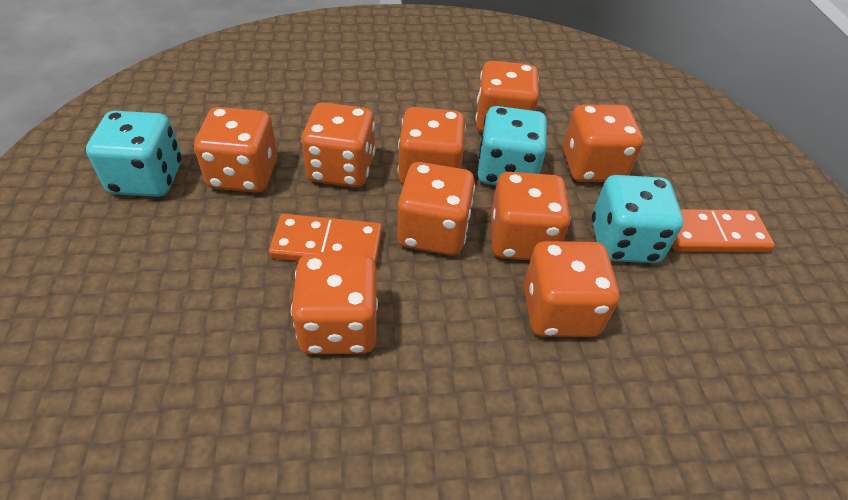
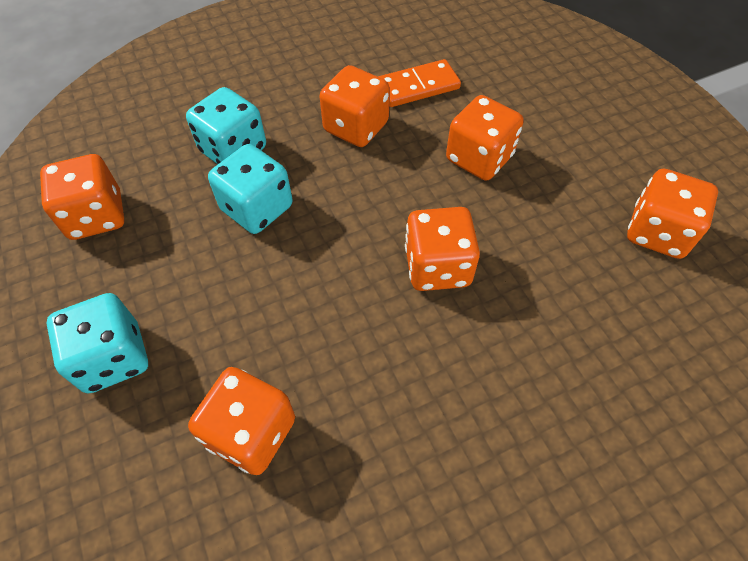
orange dice: 9 -> 6
orange domino: 2 -> 1

